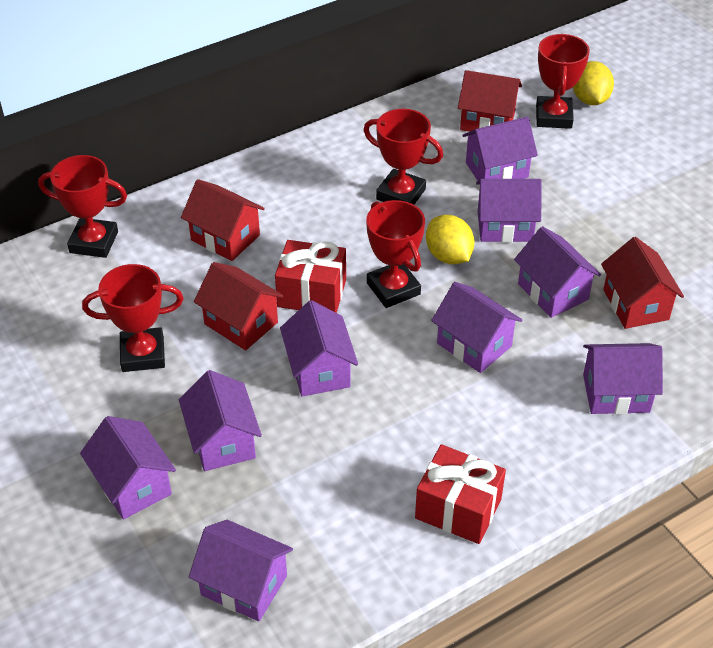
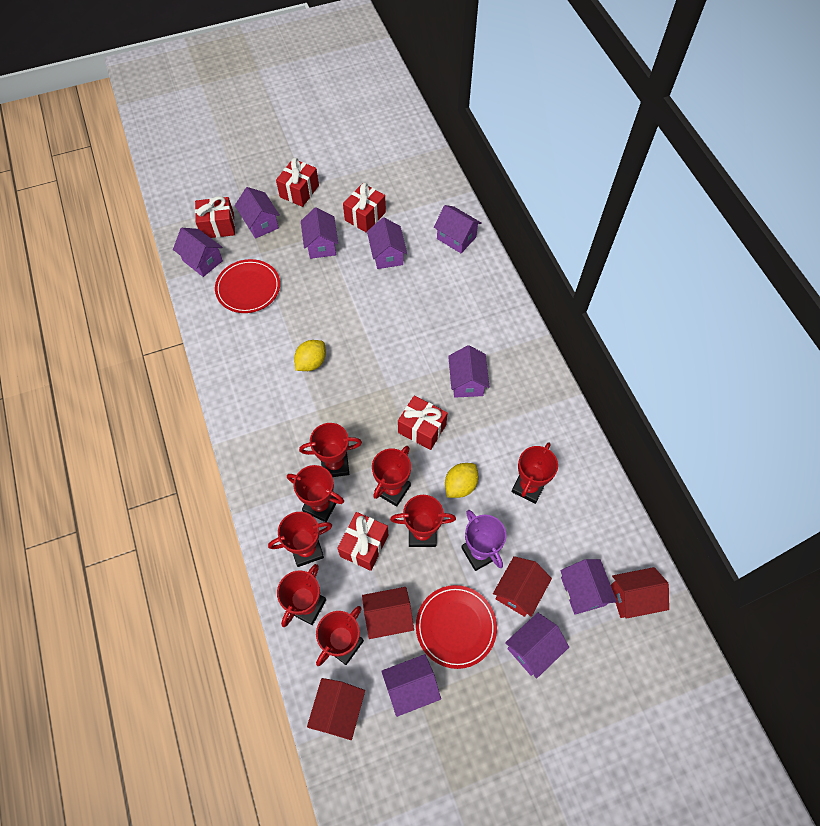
purple trophy: 0 -> 1
red gift: 2 -> 5
red plate: 0 -> 2
red trophy: 5 -> 8

